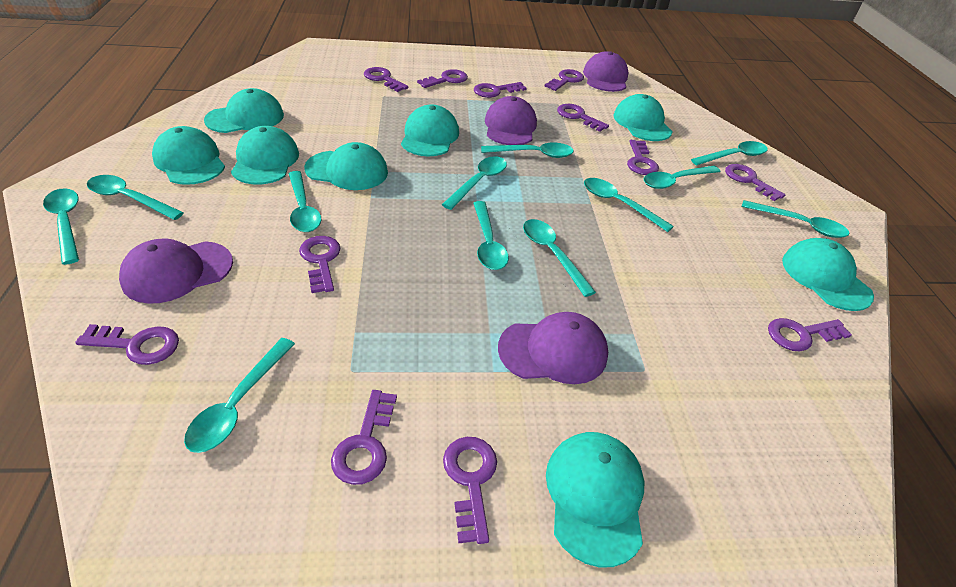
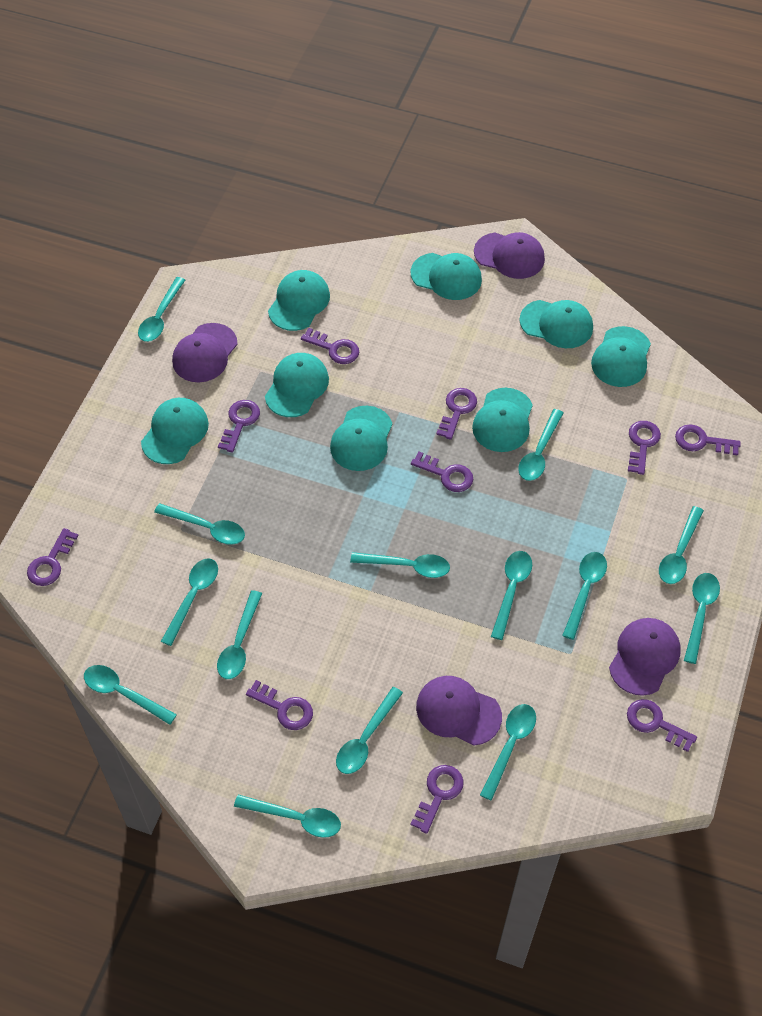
purple key: 12 -> 10
turquoise spoon: 12 -> 14

